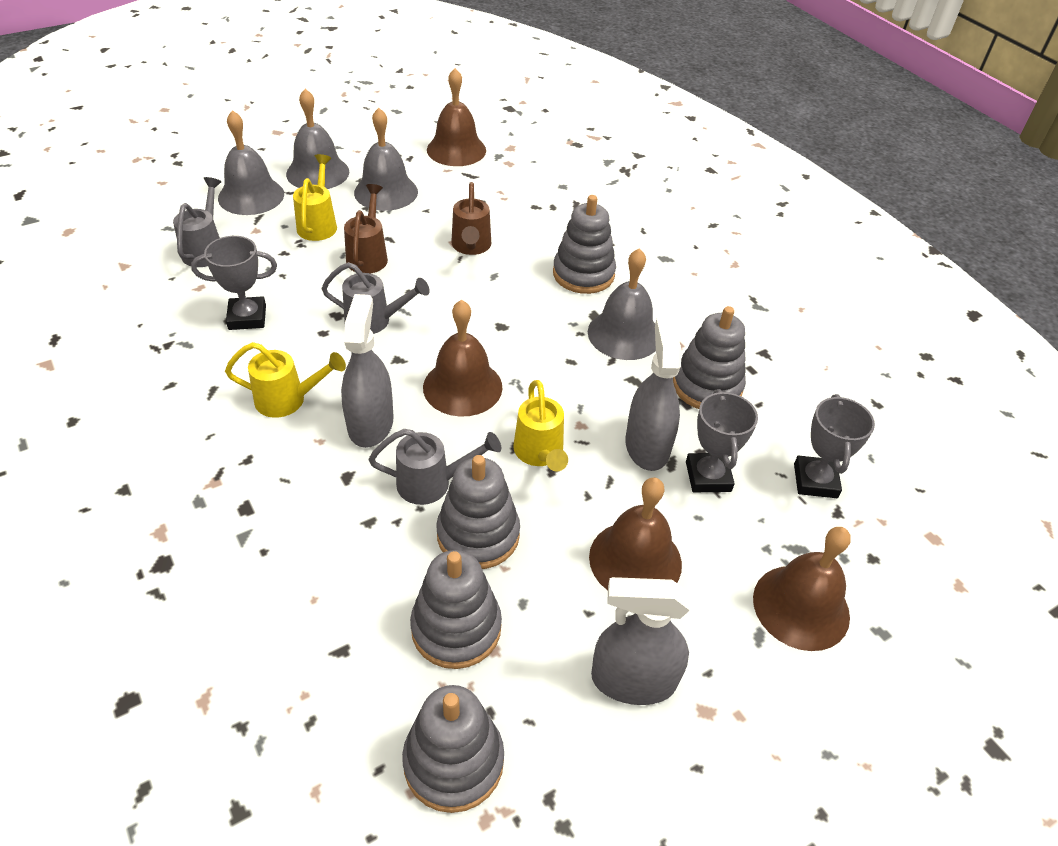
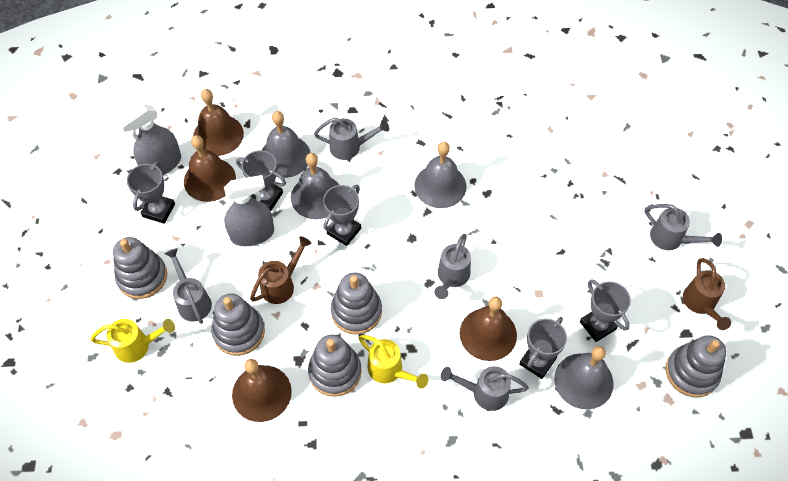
grey spray bottle: 3 -> 2
grey trophy: 3 -> 5
grey watering can: 3 -> 5
yellow watering can: 3 -> 2

